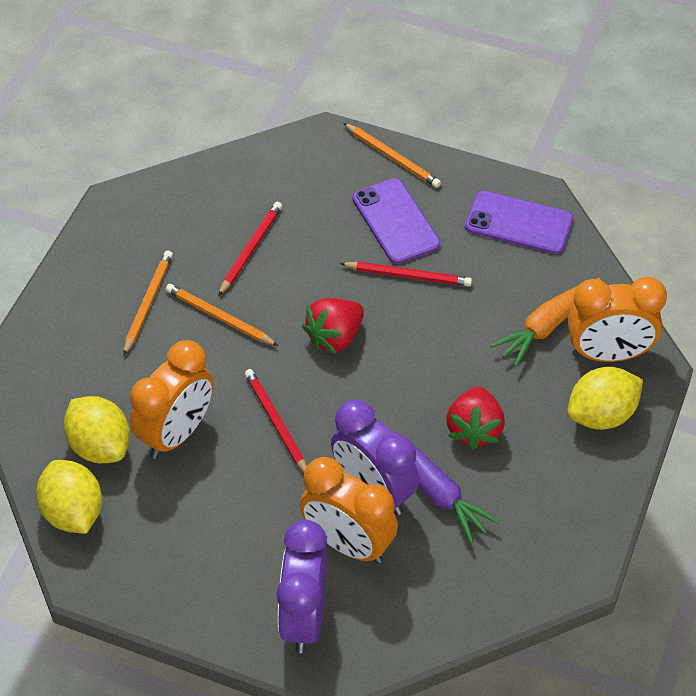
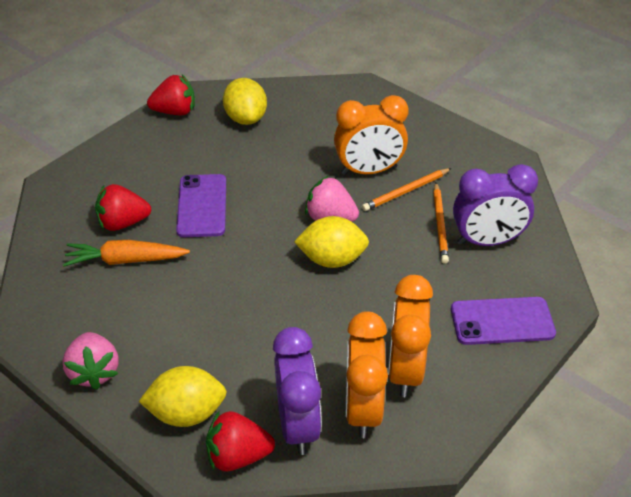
orange pencil: 3 -> 2
pink strawberry: 0 -> 2
purple carrot: 1 -> 0
red pencil: 3 -> 0
red strawberry: 2 -> 3

